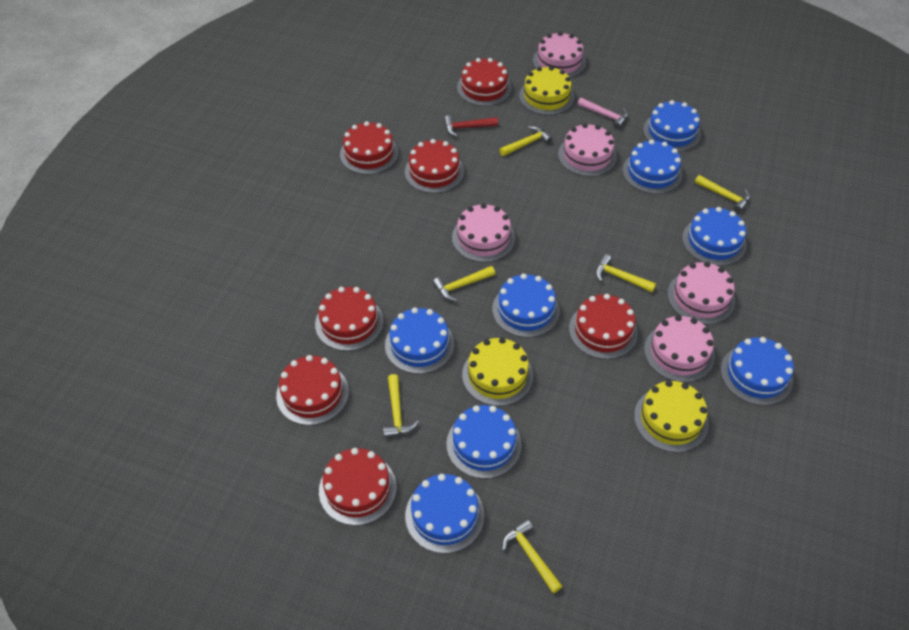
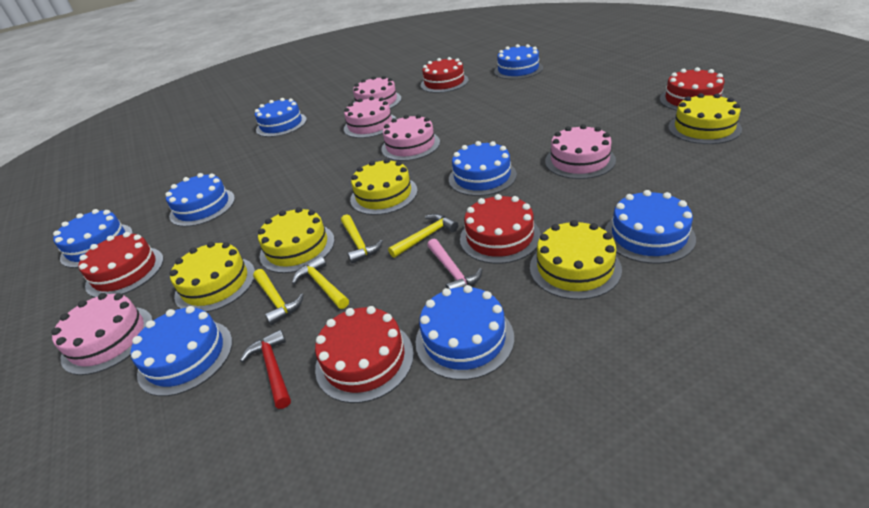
red cake: 7 -> 5
yellow cake: 3 -> 5
yellow hammer: 6 -> 4

